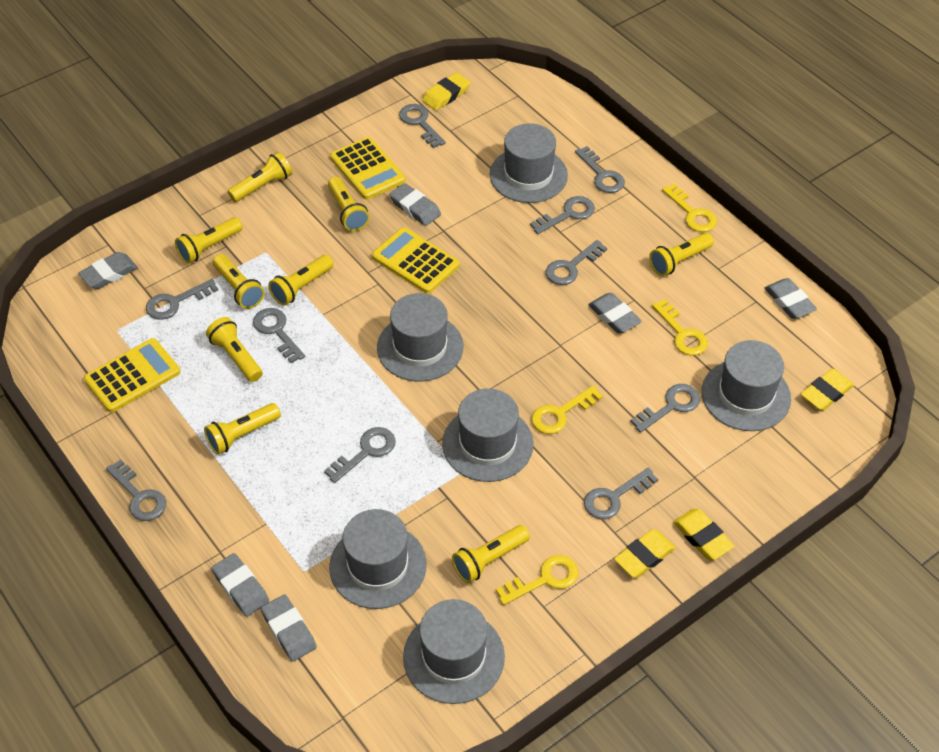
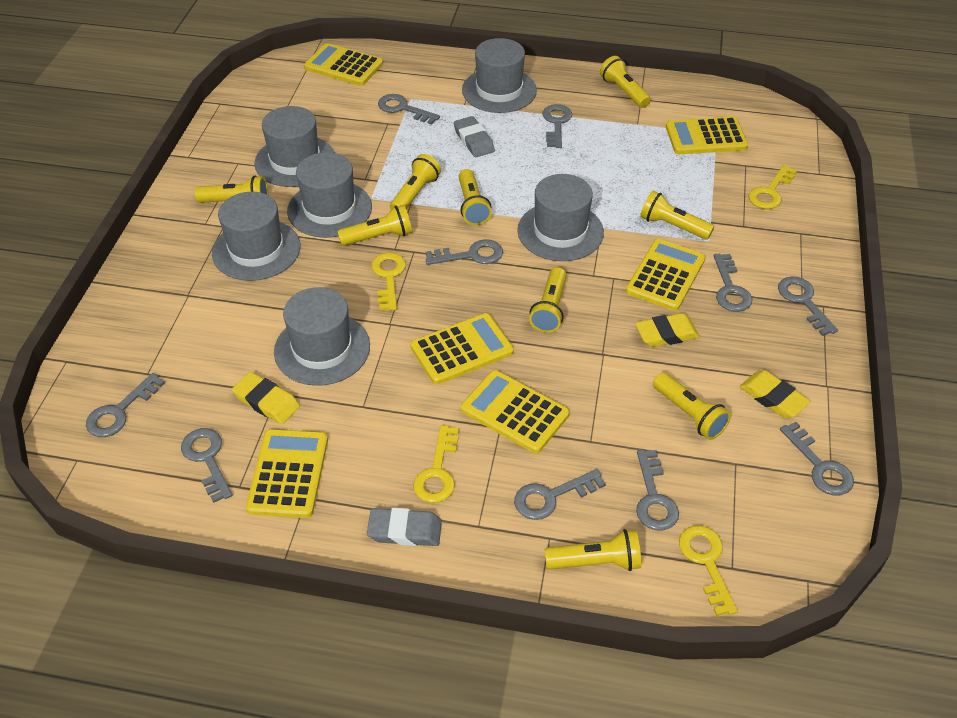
grey eraser: 6 -> 2
yellow calculator: 3 -> 6
yellow eraser: 4 -> 3

